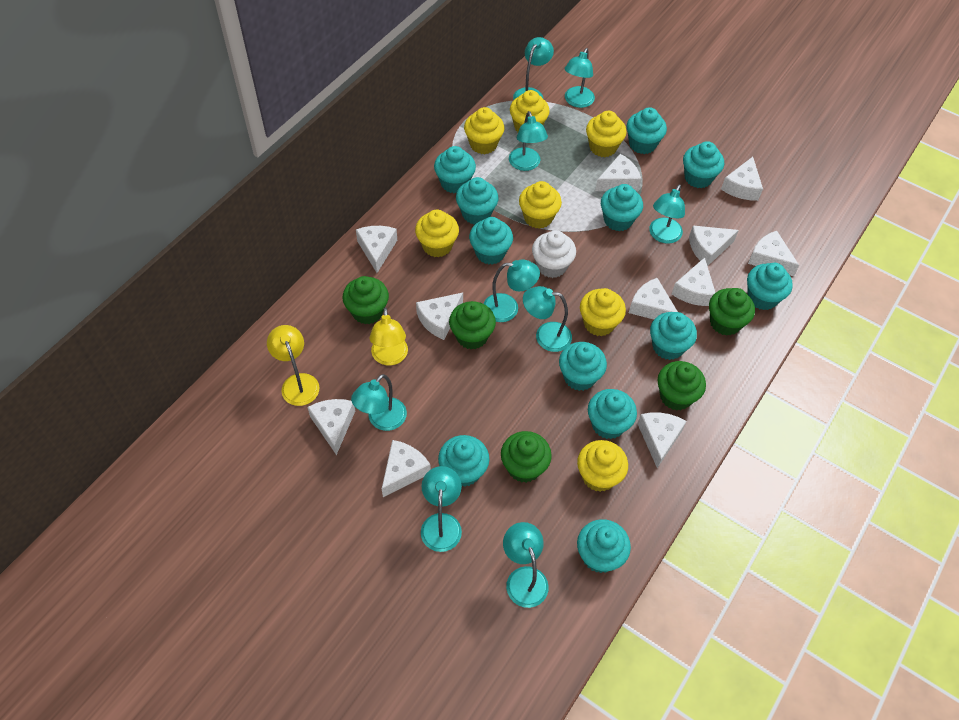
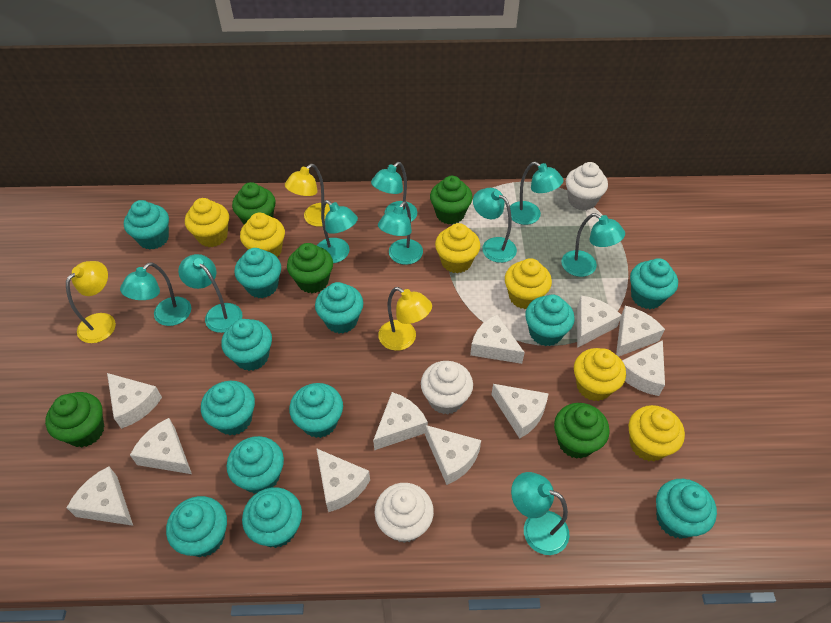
white cupcake: 1 -> 3
yellow cupcake: 7 -> 6
yellow lamp: 2 -> 3

